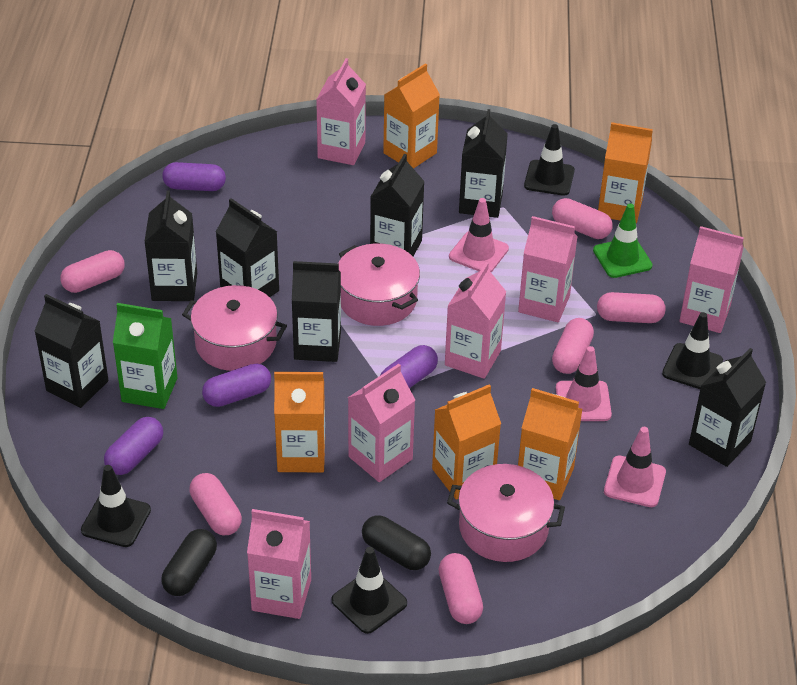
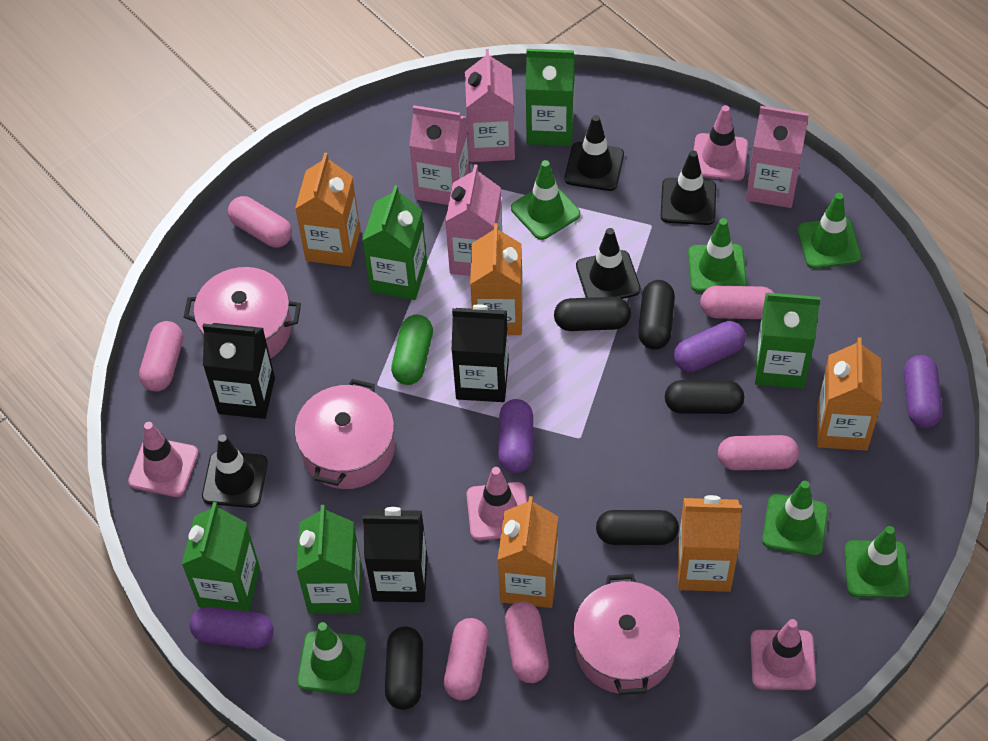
black capsule: 2 -> 5
black carton: 7 -> 3
green capsule: 0 -> 1
green carton: 1 -> 5
green traffic cone: 1 -> 6
pink carton: 6 -> 4
pink traffic cone: 3 -> 4

